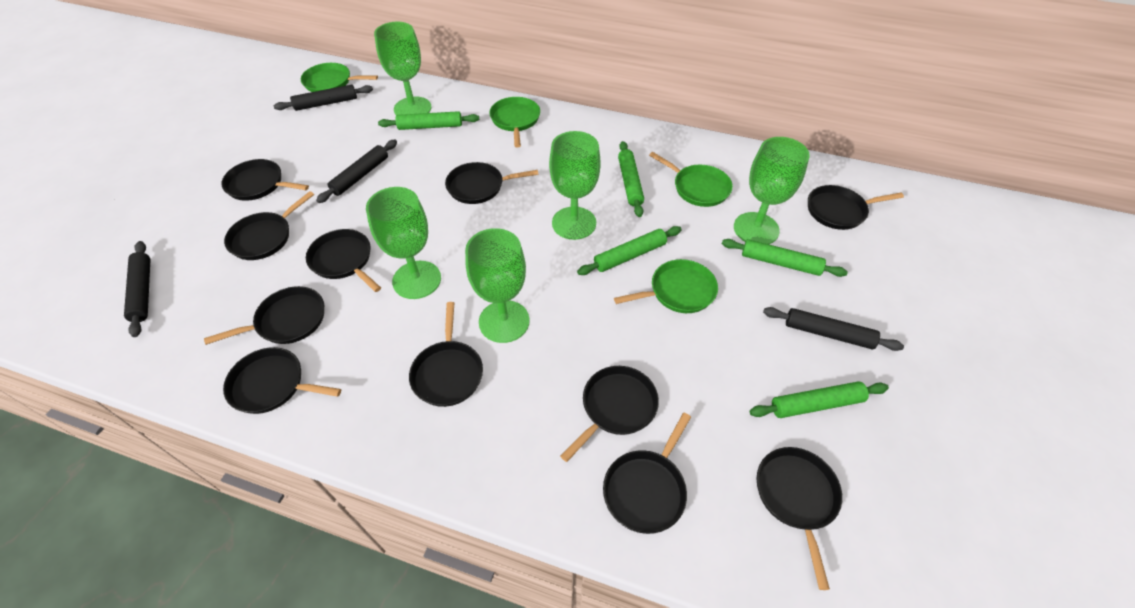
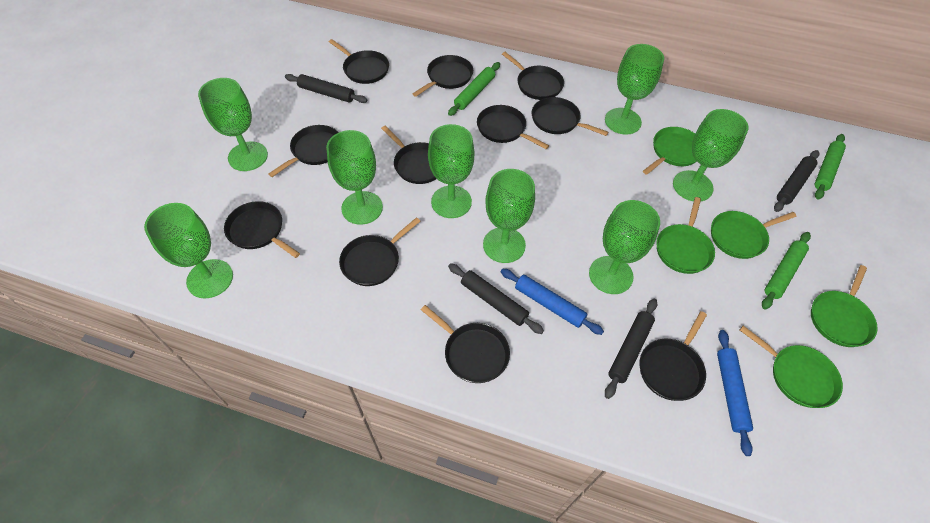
blue rolling pin: 0 -> 2
green goblet: 5 -> 8
green pan: 4 -> 5
green rolling pin: 5 -> 3

